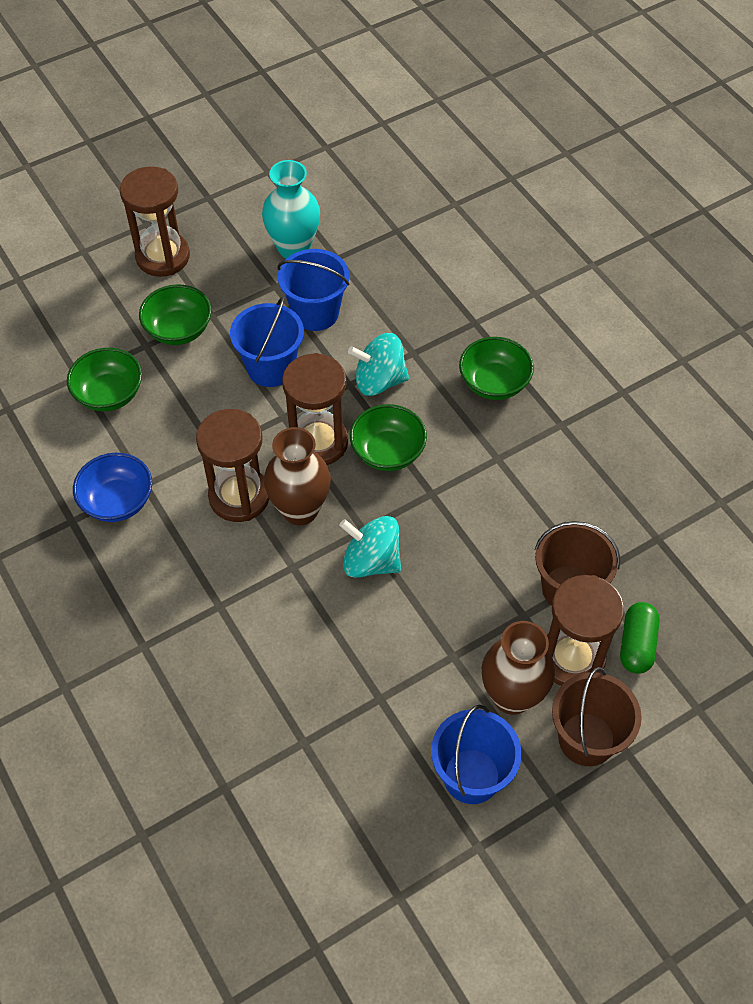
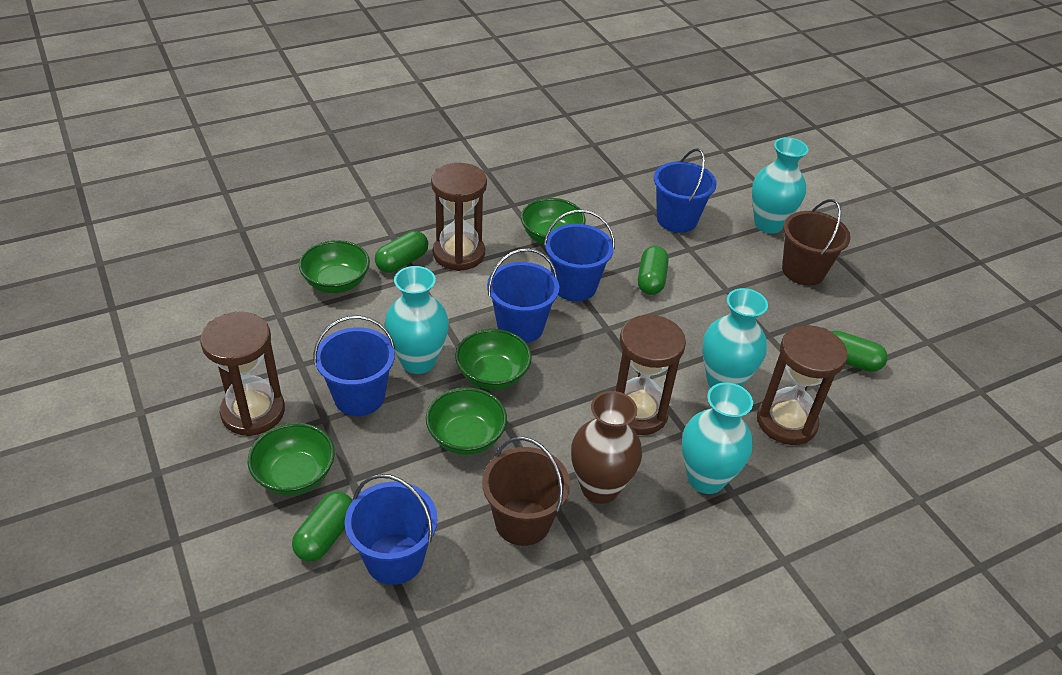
blue bowl: 1 -> 0
blue bucket: 3 -> 5
brown vase: 2 -> 1
green bowl: 4 -> 5
green capsule: 1 -> 4
turquoise spinning top: 2 -> 0
turquoise vase: 1 -> 4

